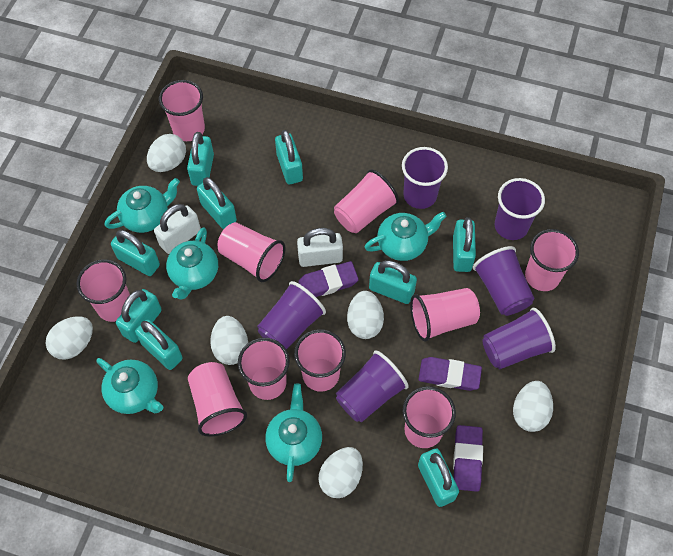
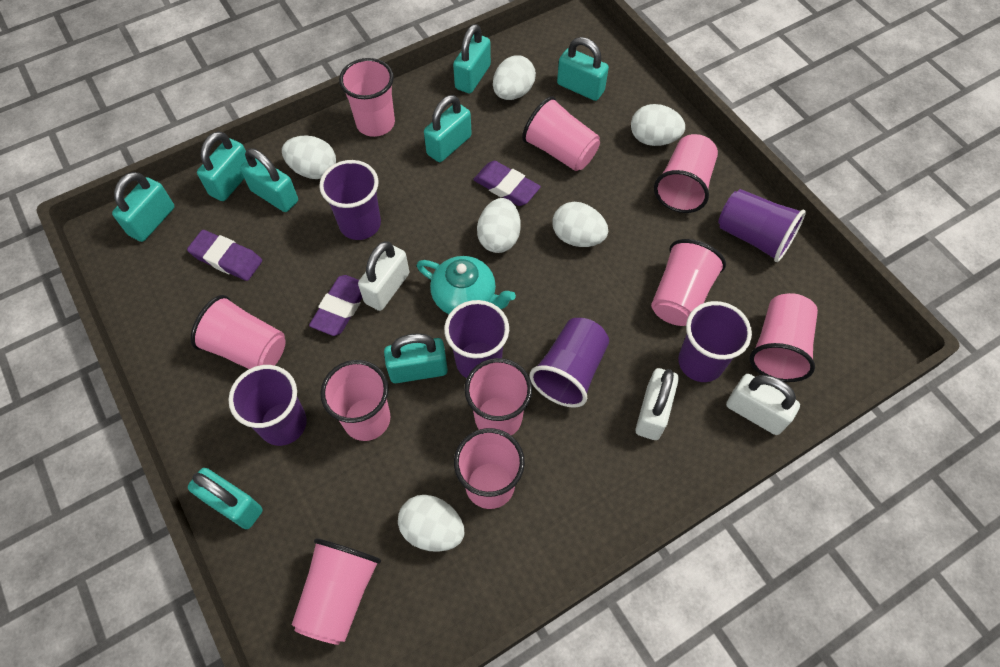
turquoise padlock: 9 -> 8
turquoise teapot: 5 -> 1
white padlock: 2 -> 3

